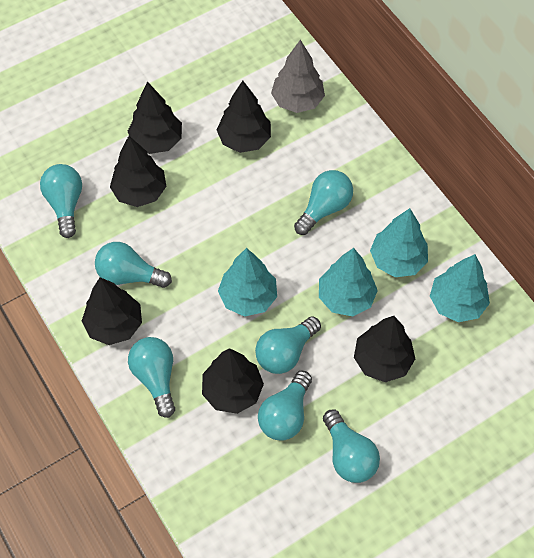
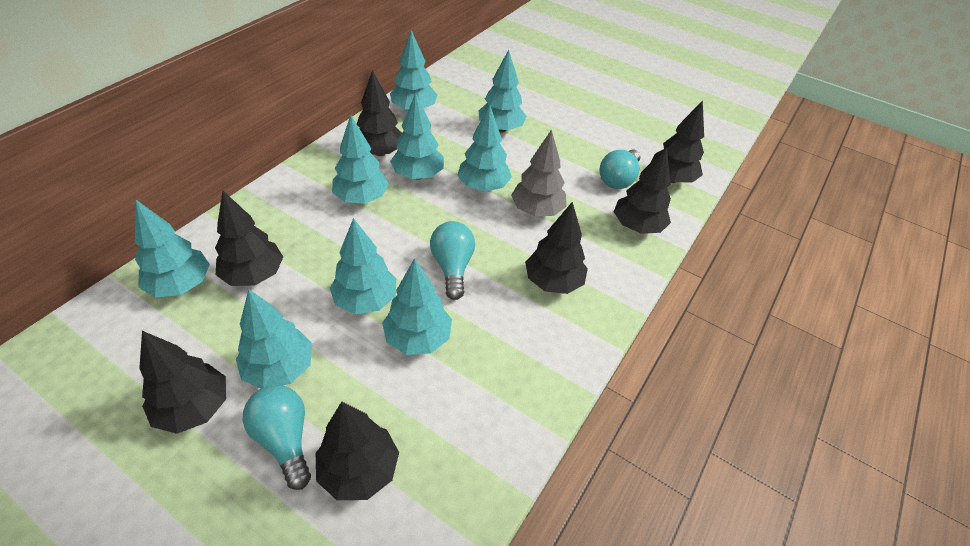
black tree: 6 -> 7
turquoise light bulb: 7 -> 3
turquoise tree: 4 -> 9

